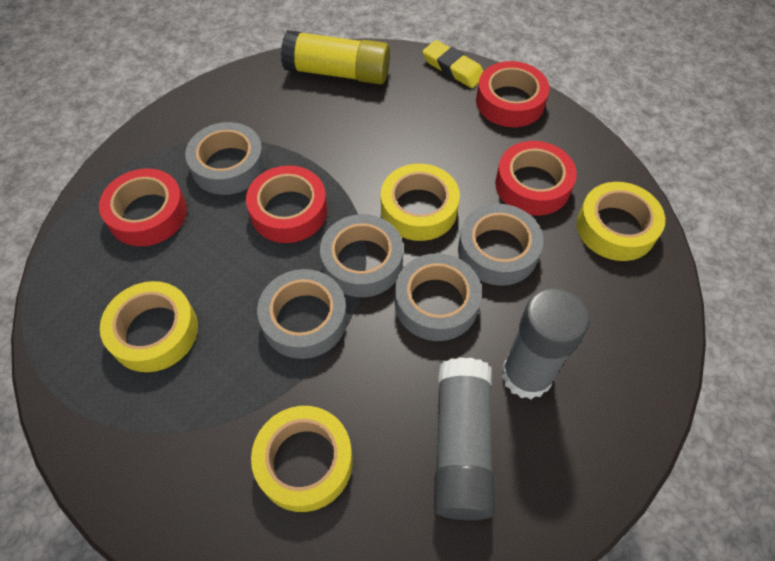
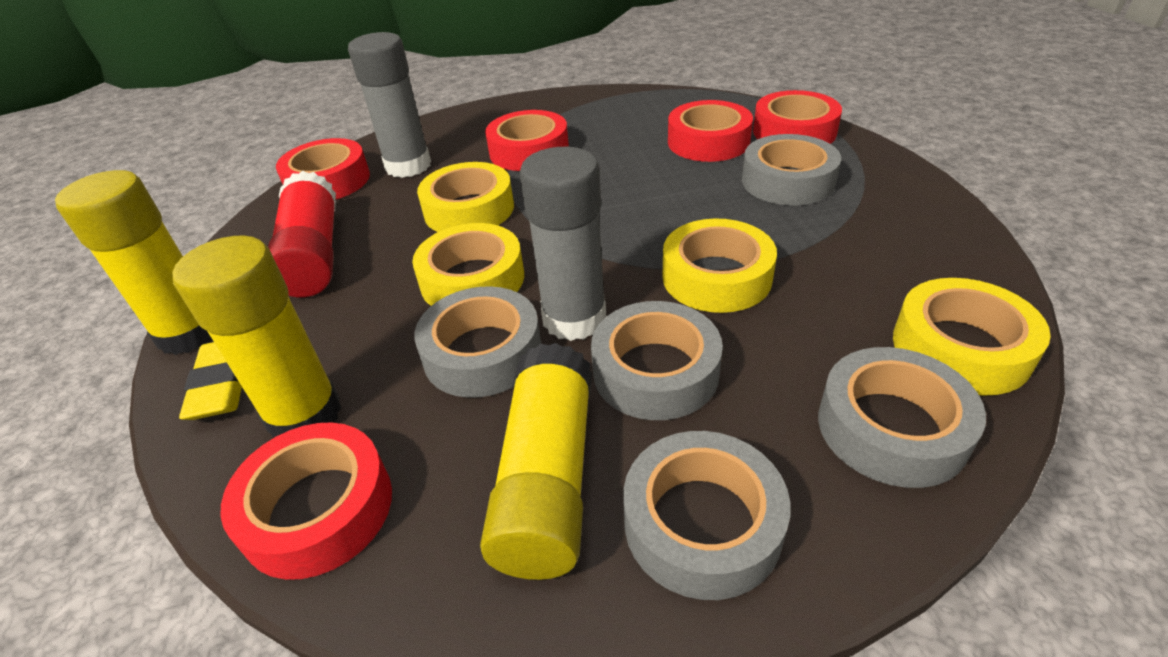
red glue stick: 0 -> 1
red tape: 4 -> 5
yellow glue stick: 1 -> 3

